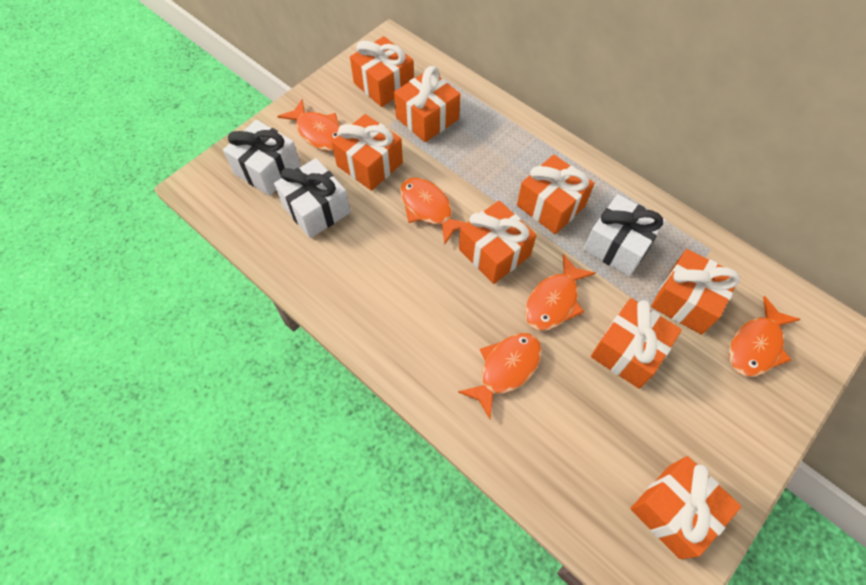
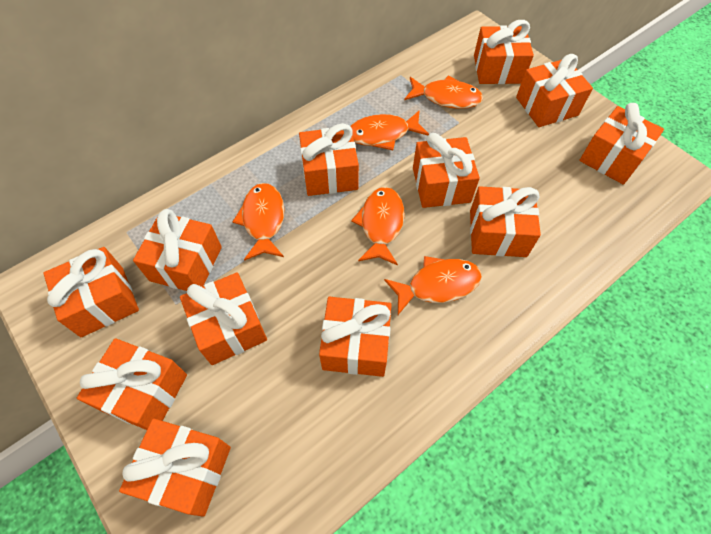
orange gift: 8 -> 12
white gift: 3 -> 0

